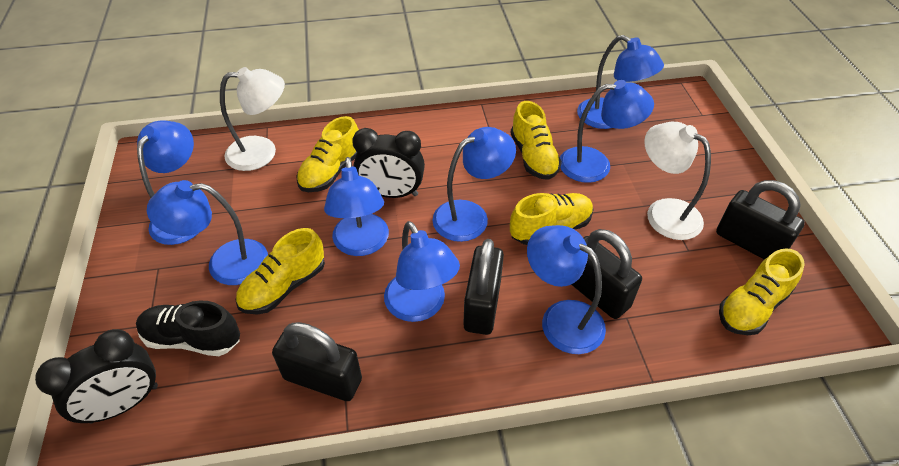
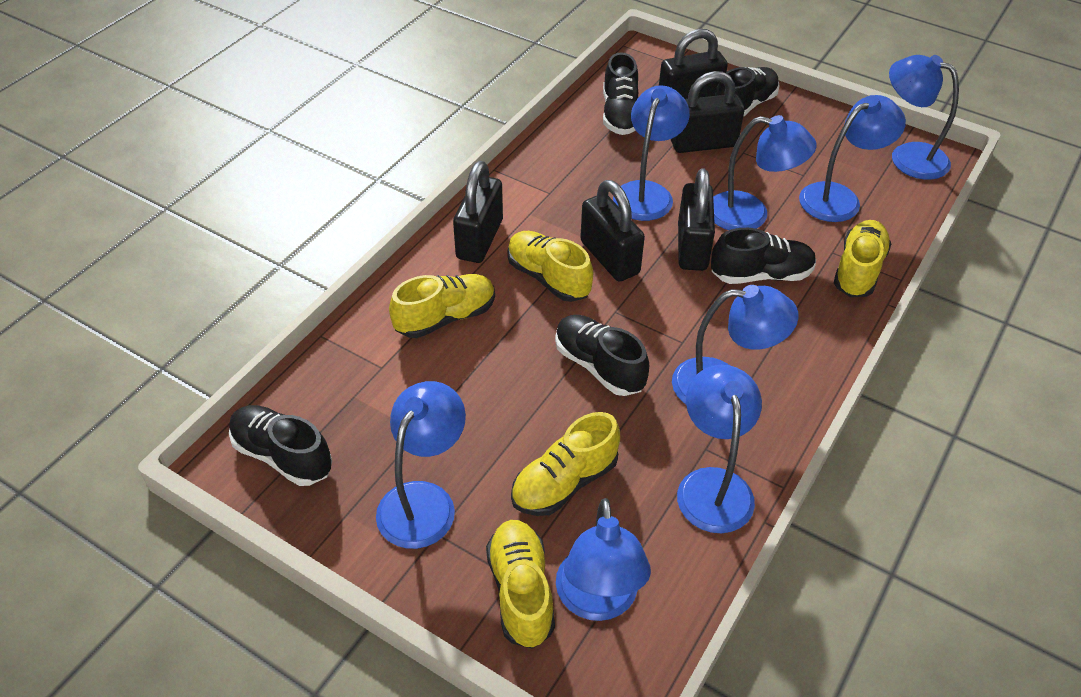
black clock: 2 -> 0
black padlock: 4 -> 5
black shoe: 1 -> 5
white lamp: 2 -> 0

